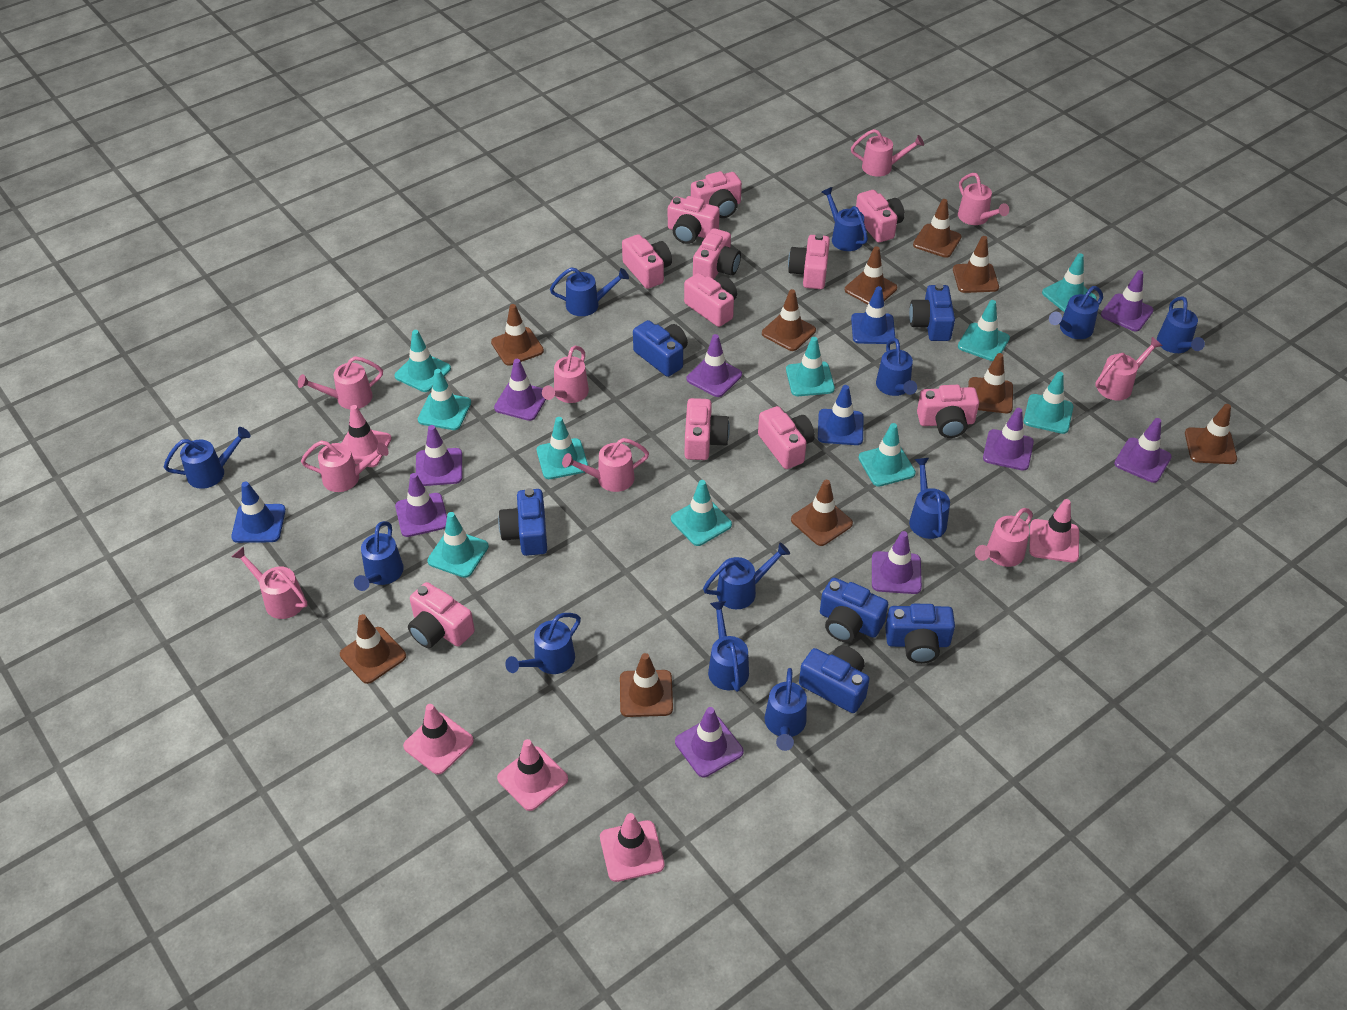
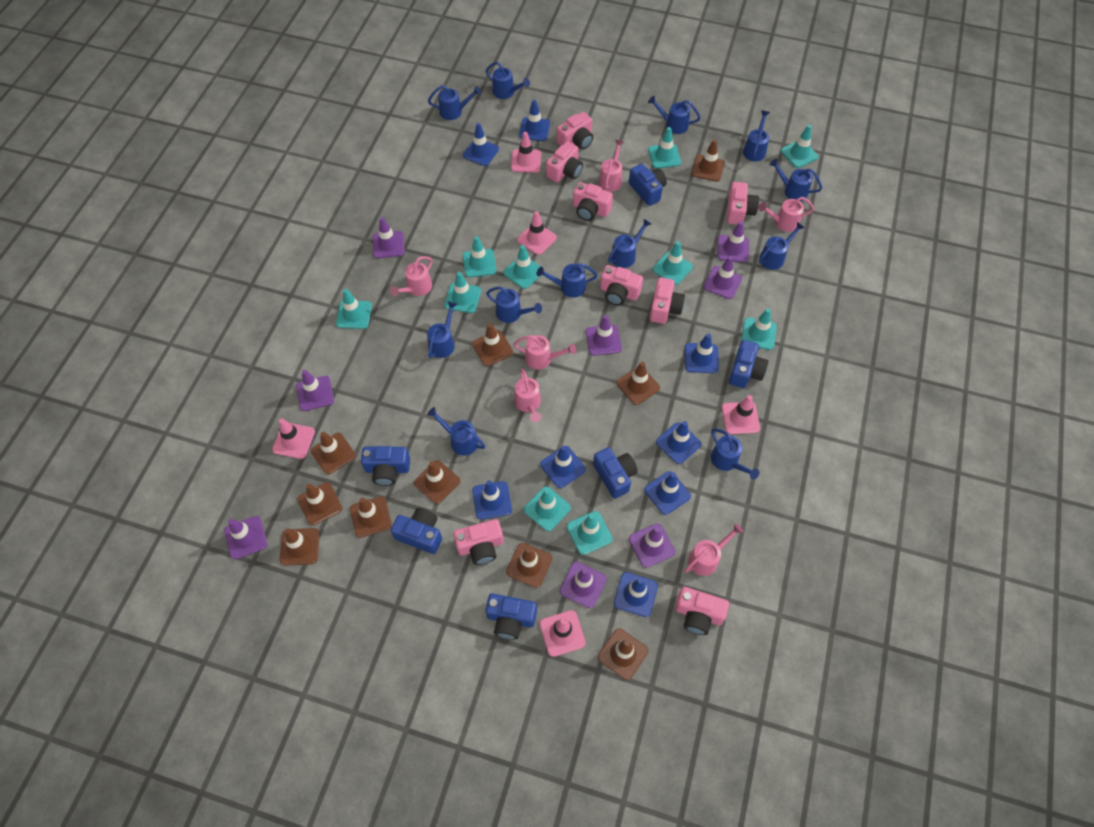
blue traffic cone: 3 -> 8
pink camera: 11 -> 8
pink watering can: 9 -> 6
purple traffic cone: 9 -> 8

